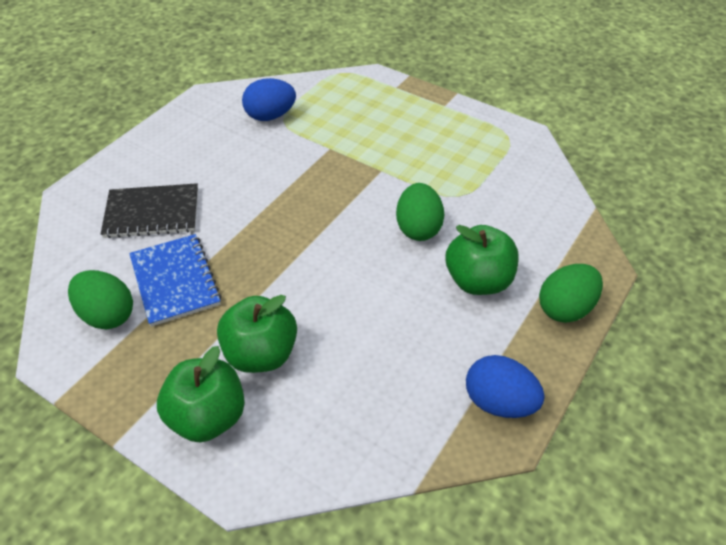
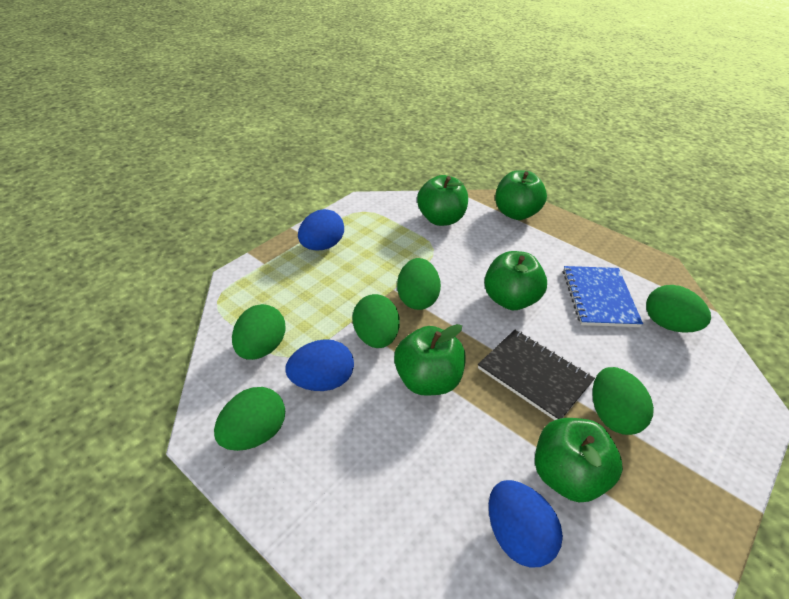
blue egg: 2 -> 3
green apple: 3 -> 5
green egg: 3 -> 6

